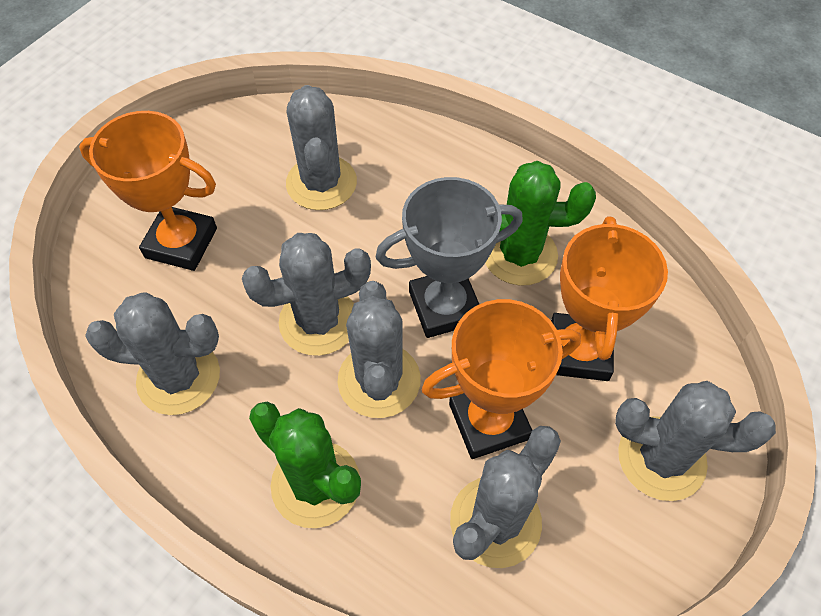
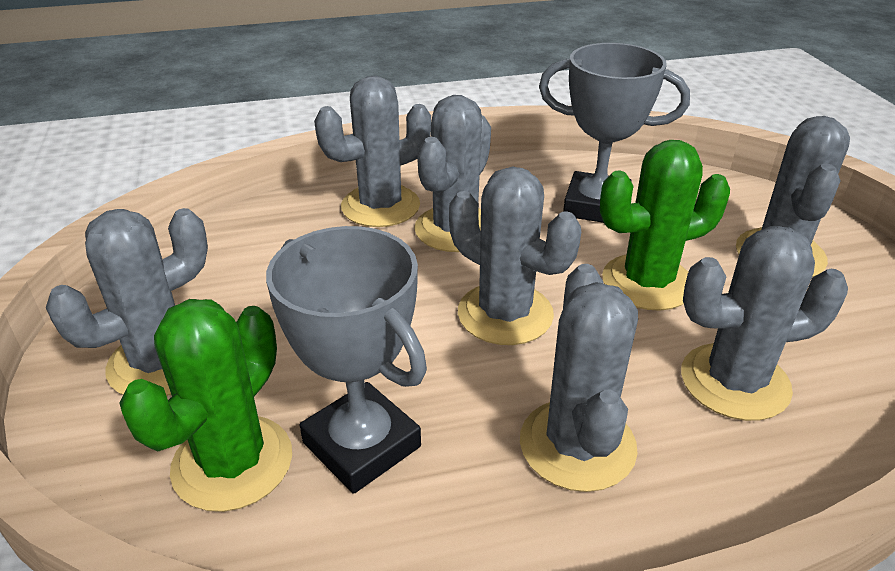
grey cactus: 6 -> 7
grey trophy: 1 -> 2
orange trophy: 3 -> 0

